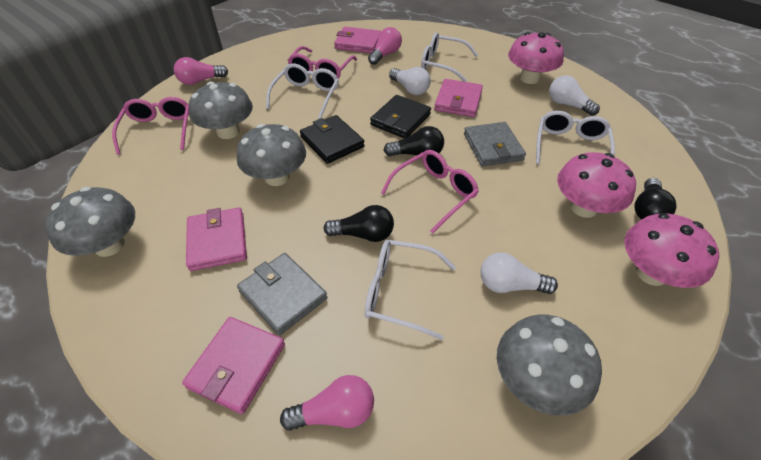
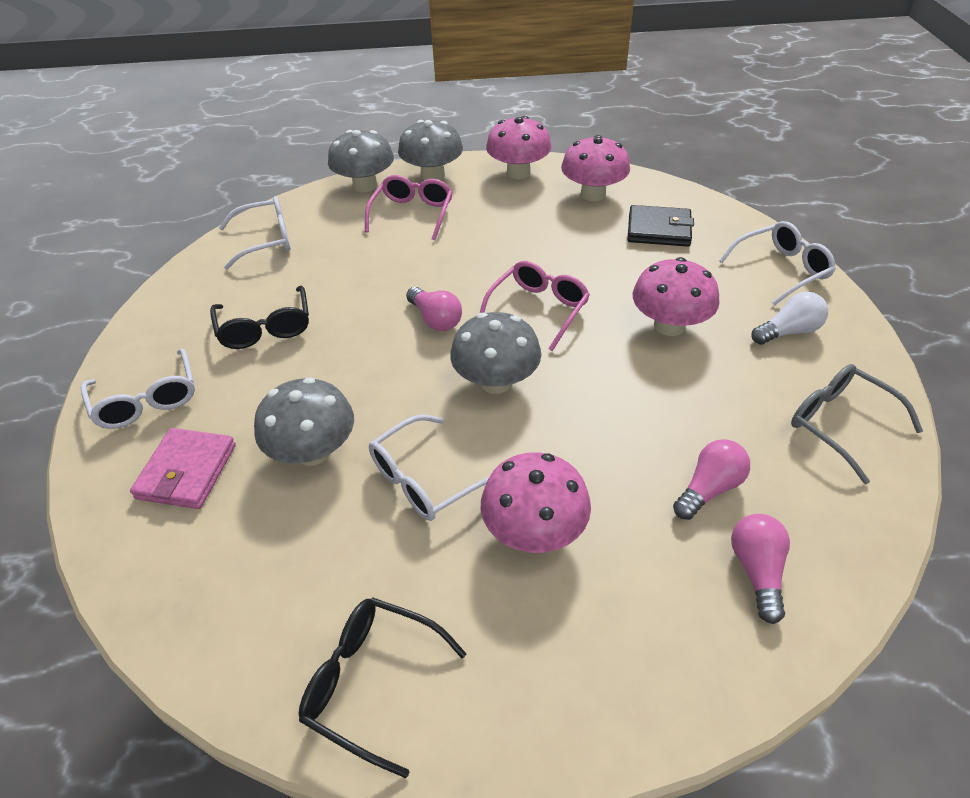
black glasses: 0 -> 2
black light bulb: 3 -> 0
black wallet: 2 -> 1
grey glasses: 0 -> 1
grey wallet: 2 -> 0
pink glasses: 3 -> 2
pink mushroom: 3 -> 4
pink wallet: 4 -> 1
white light bulb: 3 -> 1

